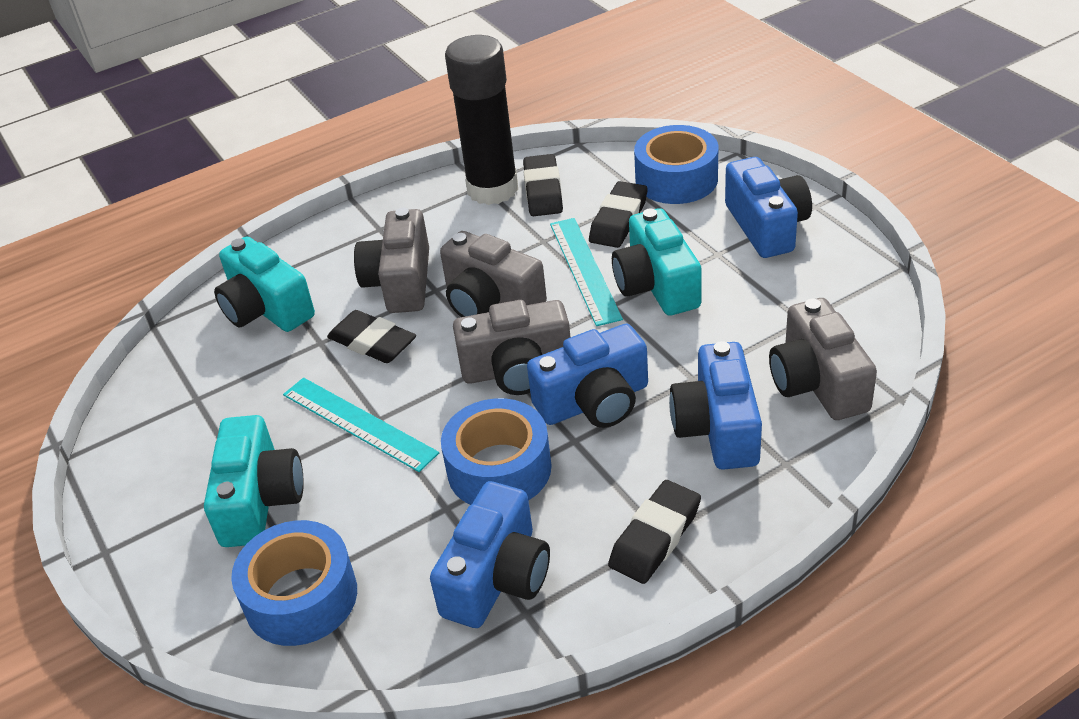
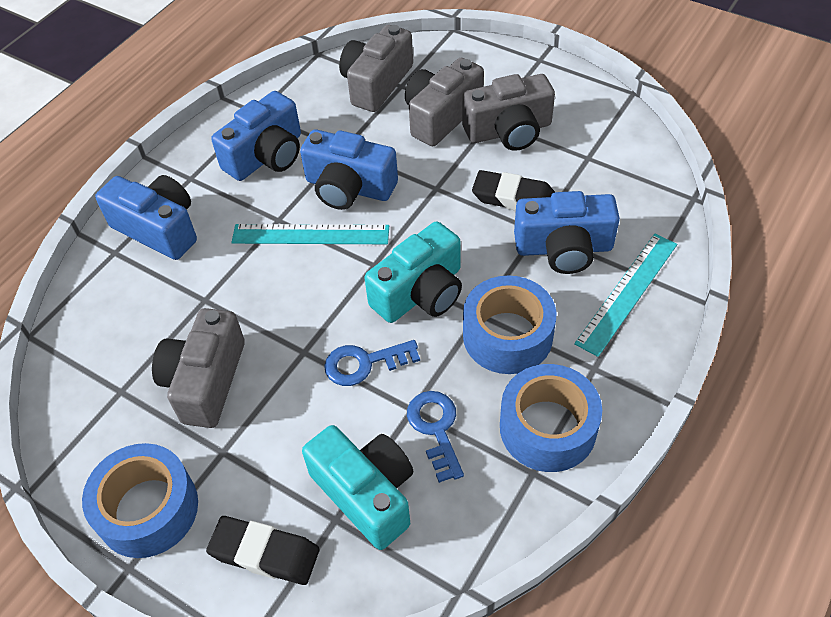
black eraser: 4 -> 2
black glue stick: 1 -> 0
blue key: 0 -> 2
turquoise camera: 3 -> 2

